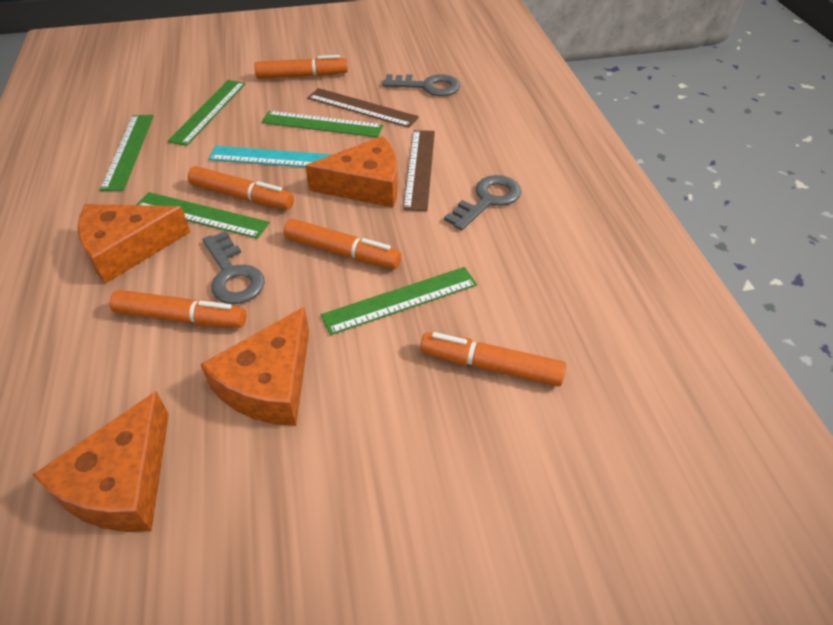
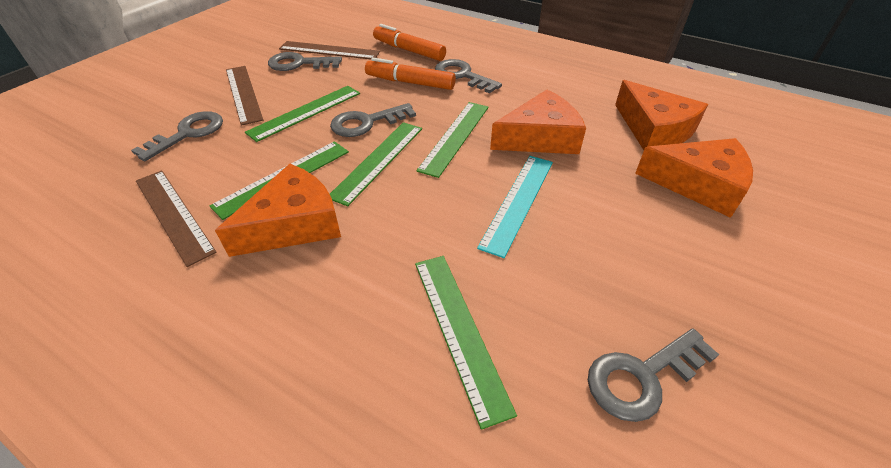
brown ruler: 2 -> 3
grey key: 3 -> 5
orange marker: 5 -> 2

